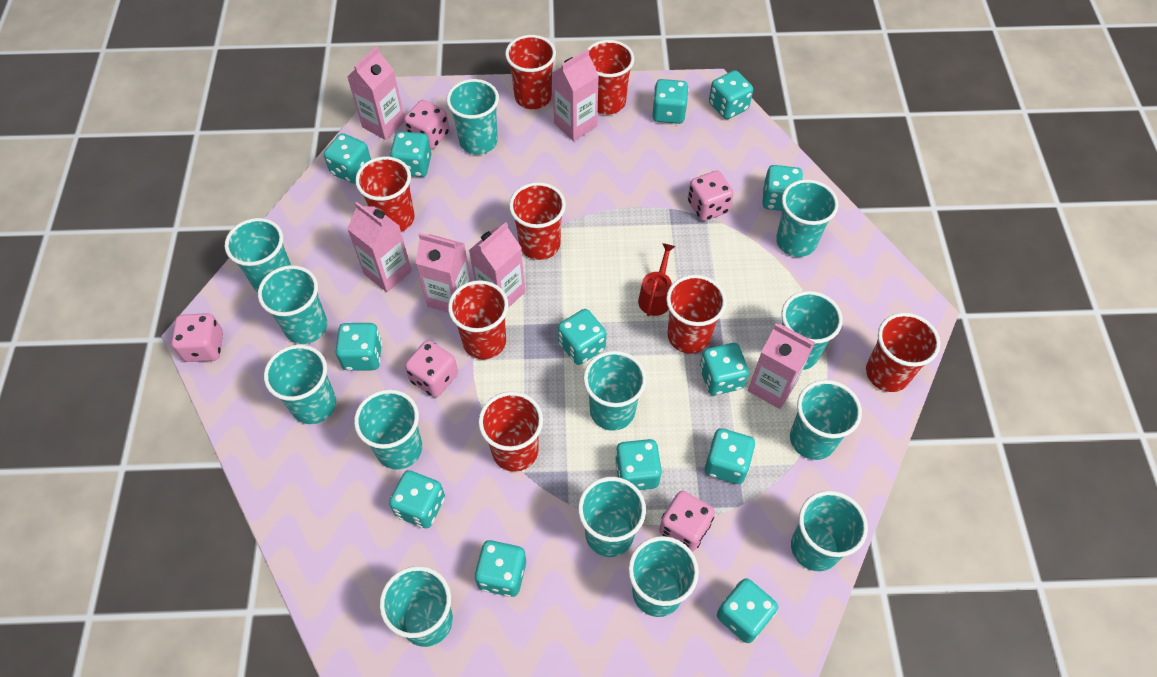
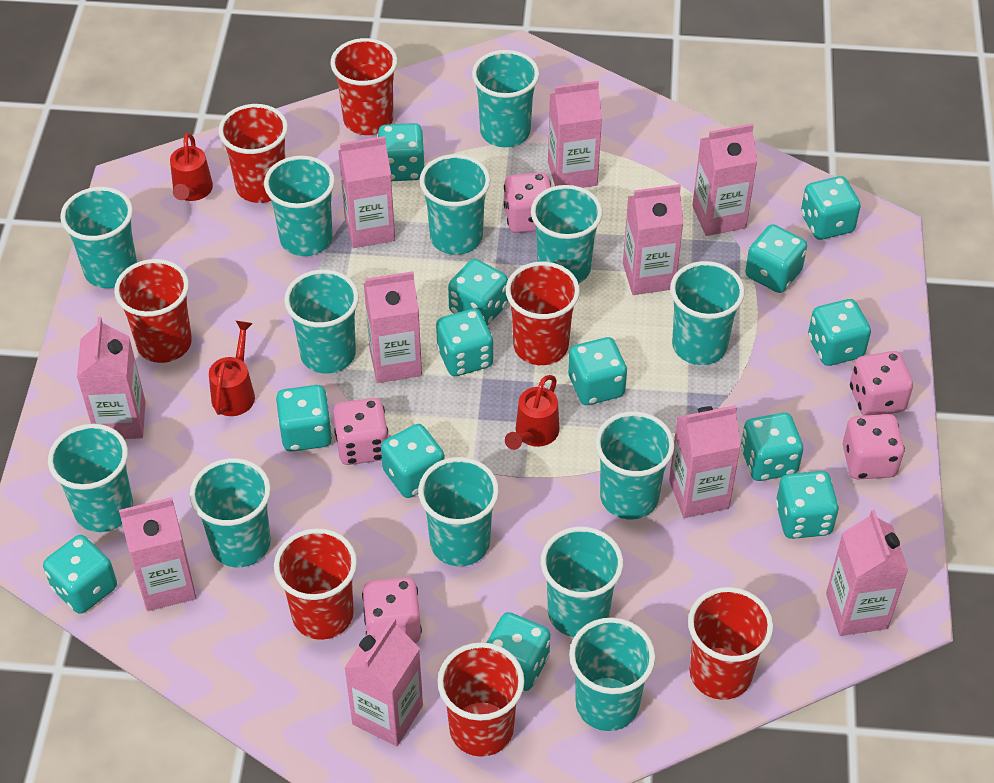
pink carton: 6 -> 10
red cup: 8 -> 7
red watering can: 1 -> 3

